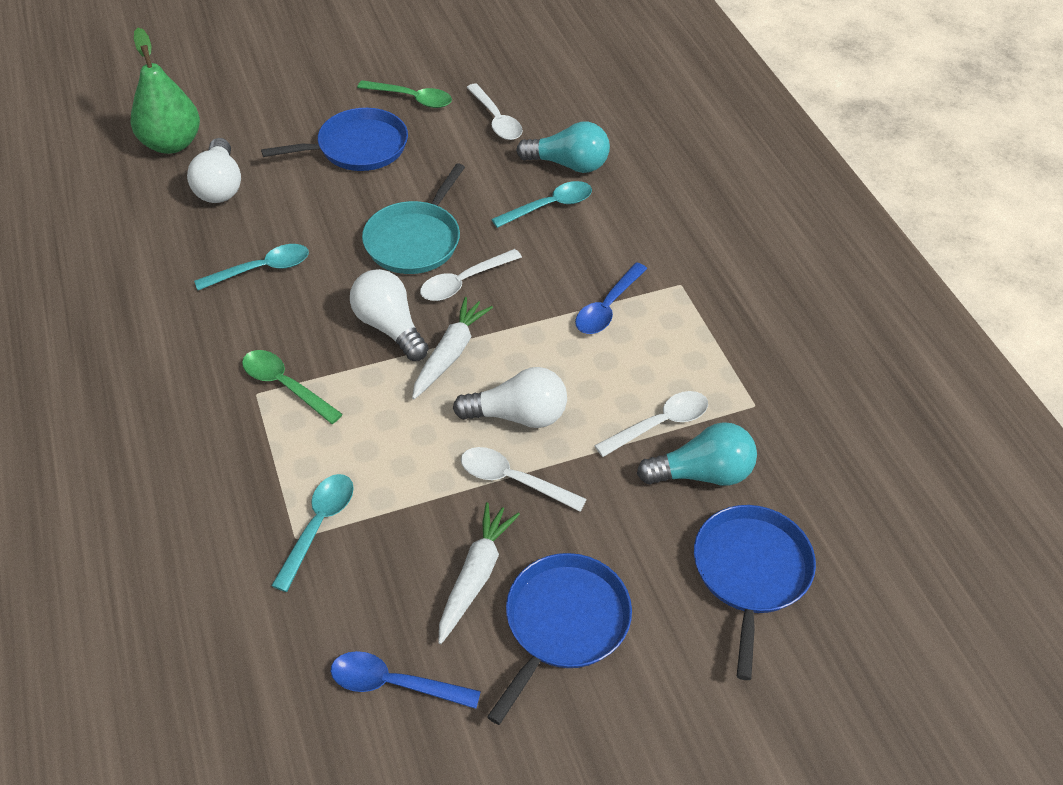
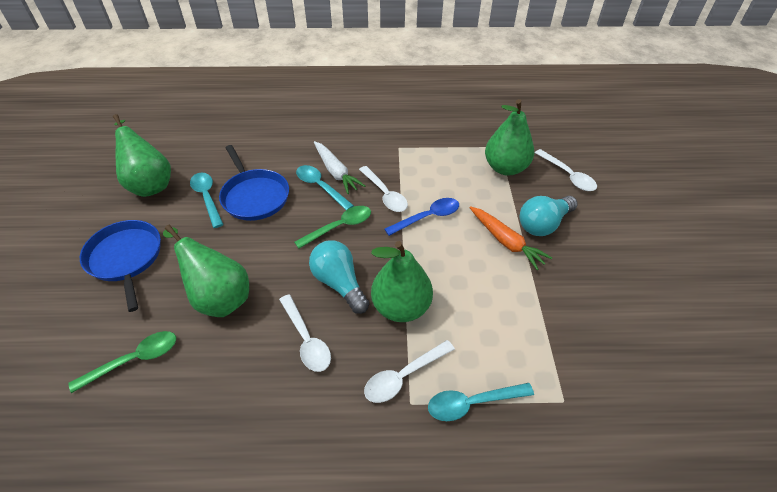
blue pan: 3 -> 2
blue spoon: 2 -> 1
green pear: 1 -> 4
orange carrot: 0 -> 1
turquoise pan: 1 -> 0
white carrot: 2 -> 1
white light bulb: 3 -> 0

